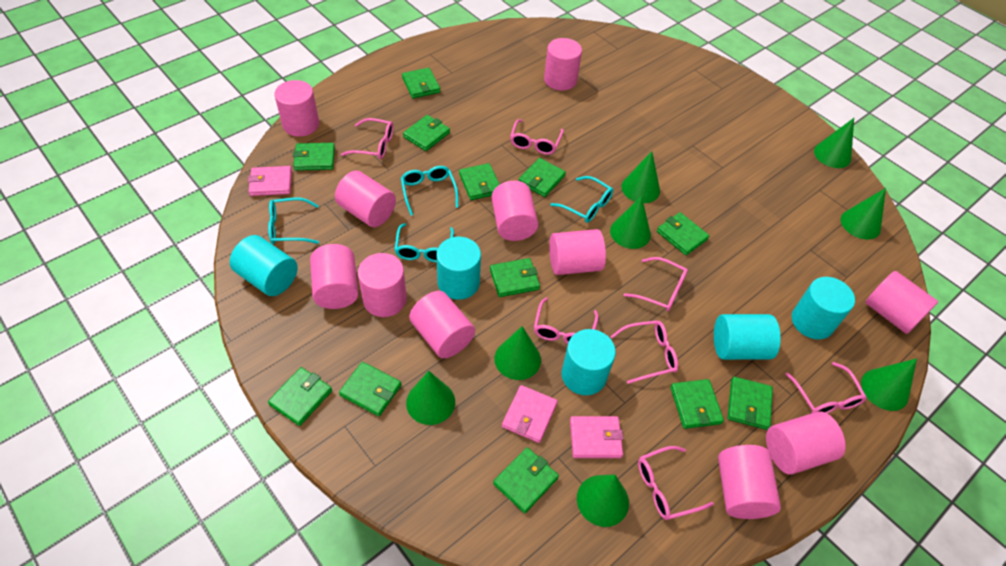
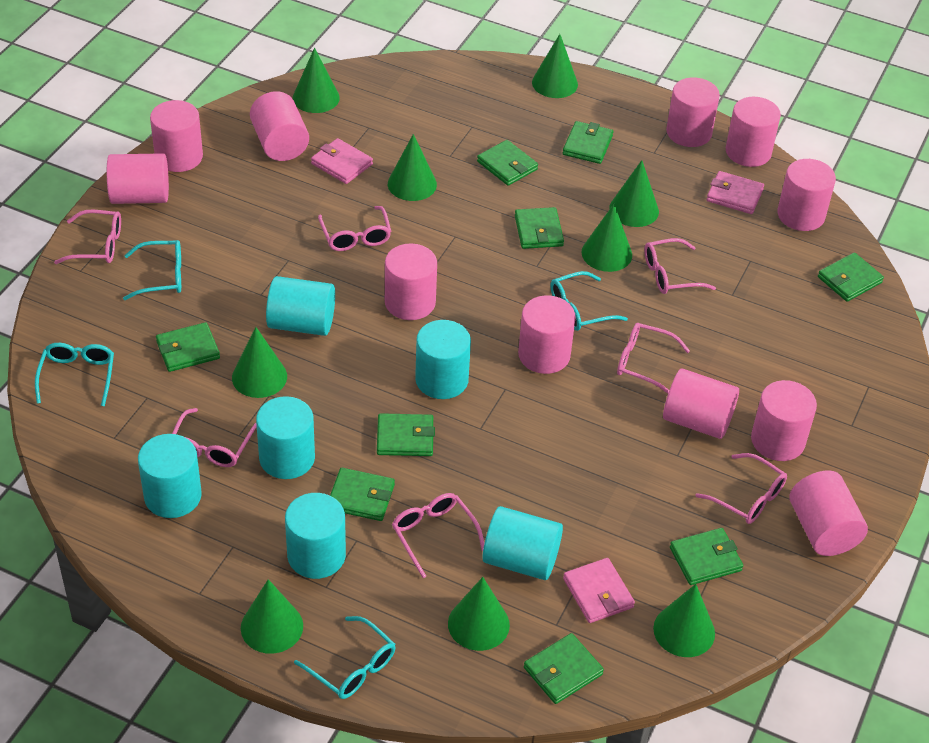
green cone: 8 -> 9
green wallet: 12 -> 9
turquoise cylinder: 5 -> 6

